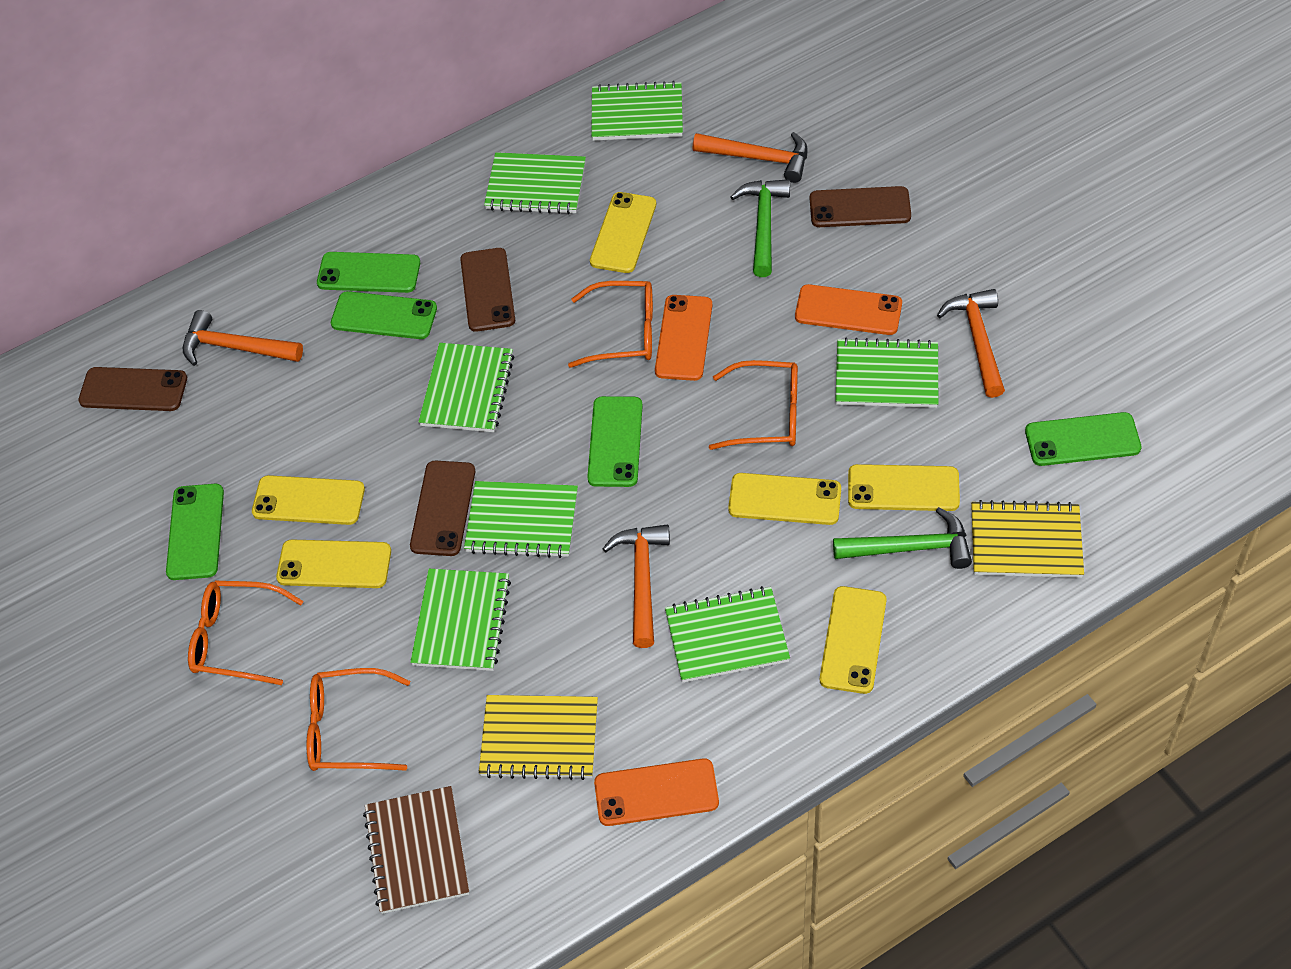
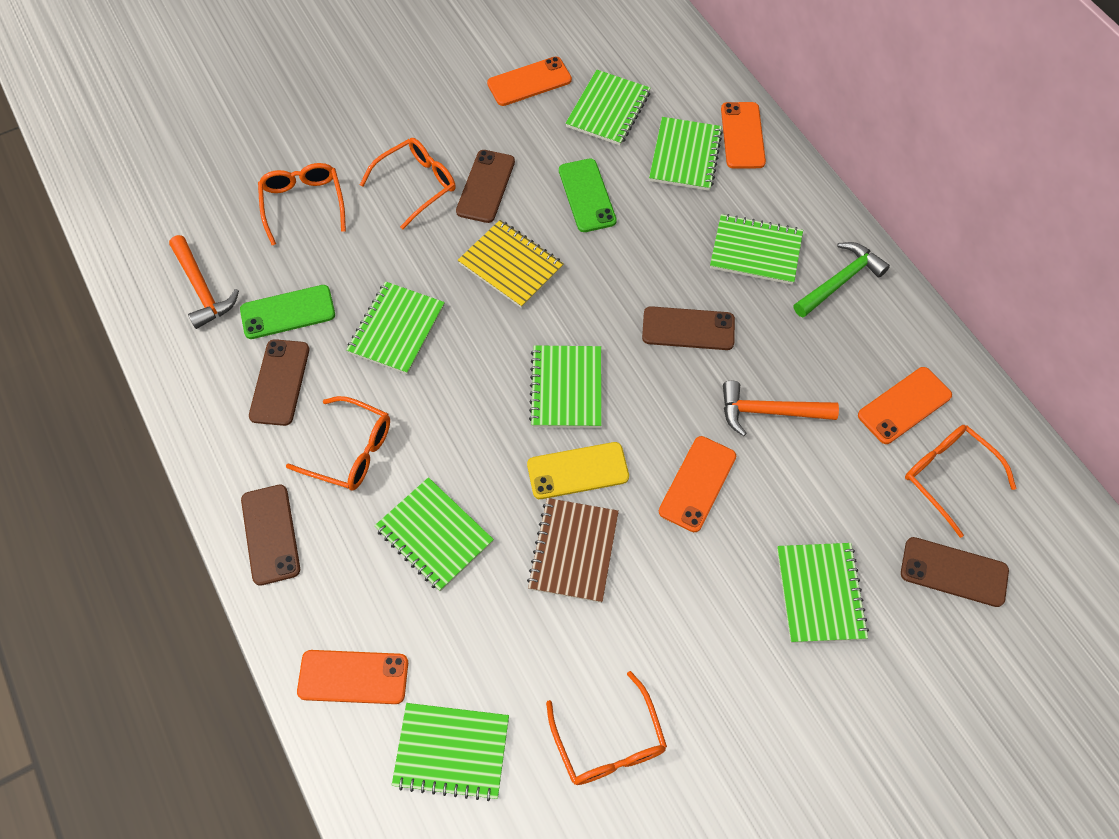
brown phone: 4 -> 5
green hammer: 2 -> 1
green notebook: 7 -> 8
green phone: 5 -> 2
orange glasses: 4 -> 5
orange hammer: 4 -> 2
orange phone: 3 -> 5
yellow notebook: 2 -> 1
yellow phone: 6 -> 1

